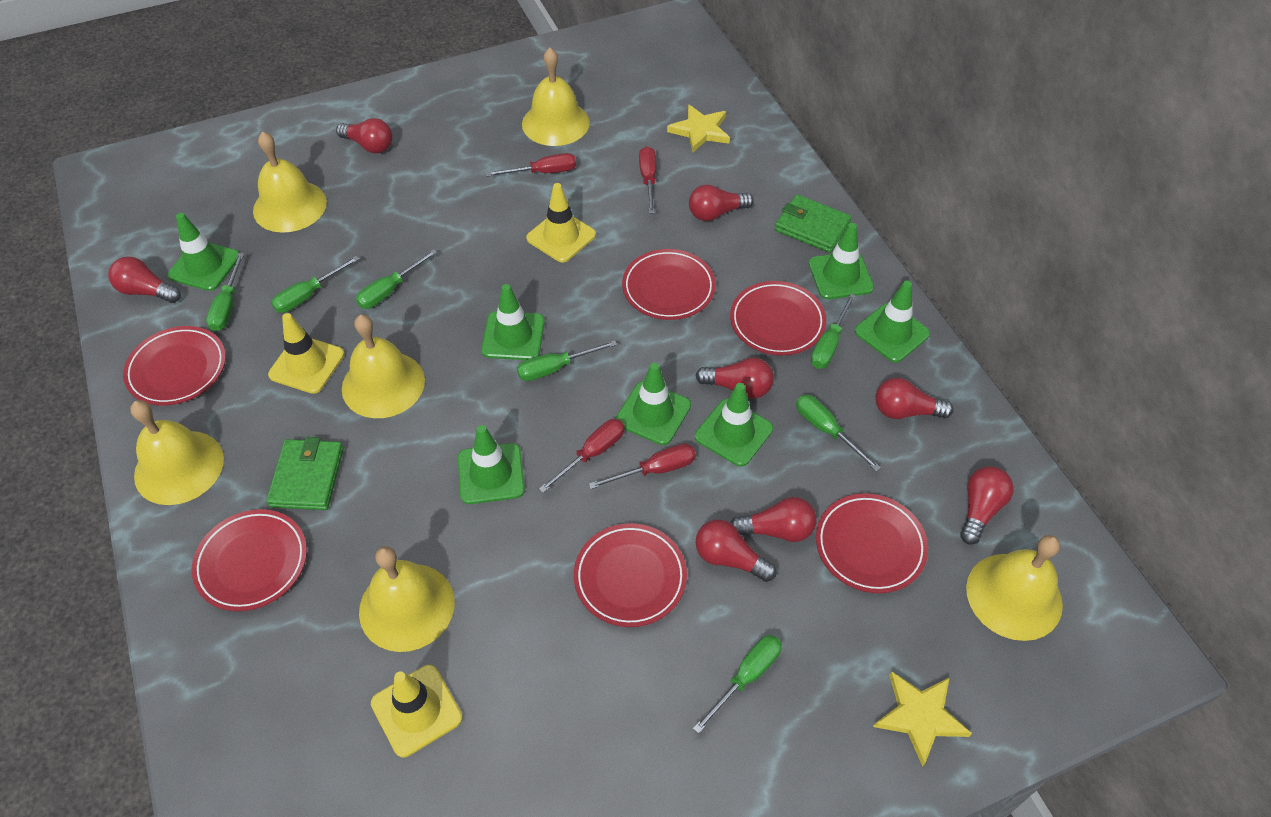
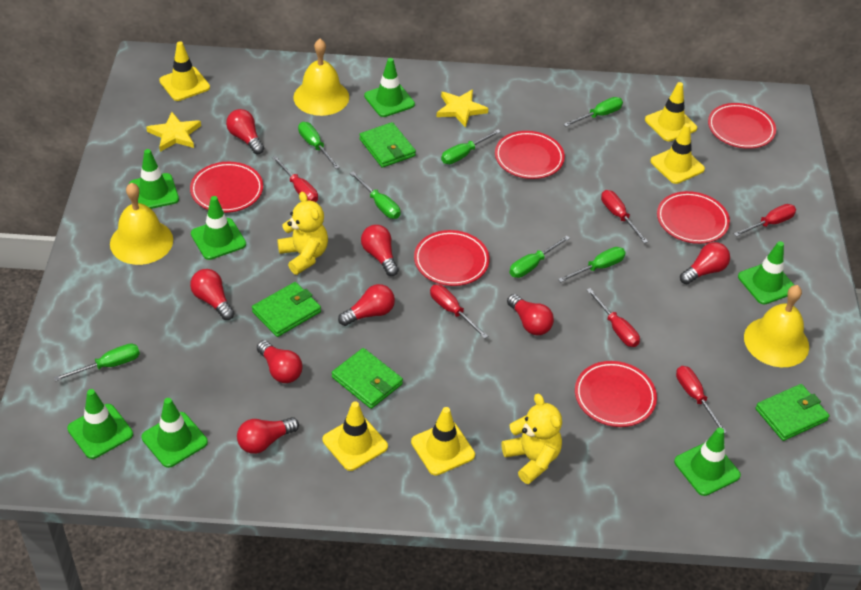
green wallet: 2 -> 4
red screwdriver: 4 -> 6
yellow bell: 6 -> 3
yellow teddy bear: 0 -> 2
yellow traffic cone: 3 -> 5

